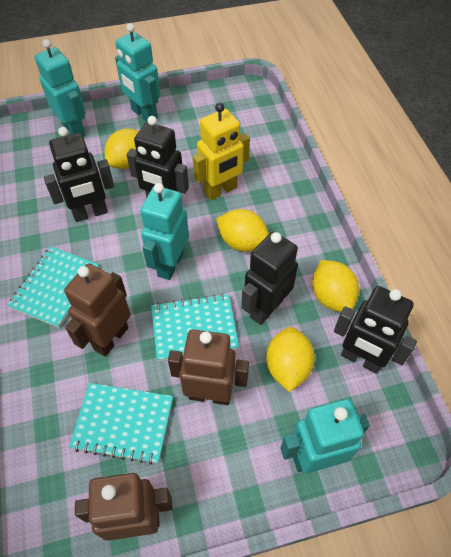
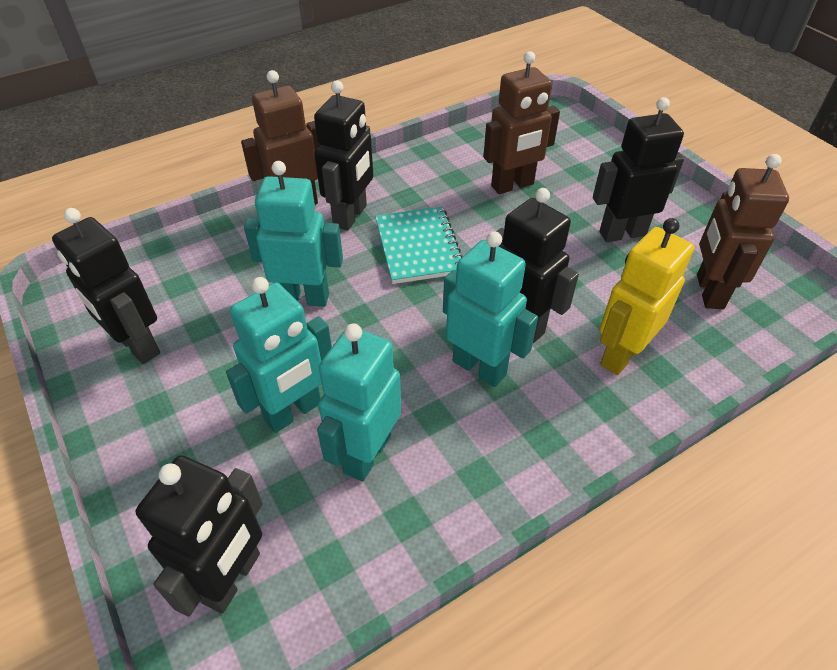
black robot: 4 -> 5
turquoise notebook: 3 -> 1
yellow lemon: 4 -> 0

